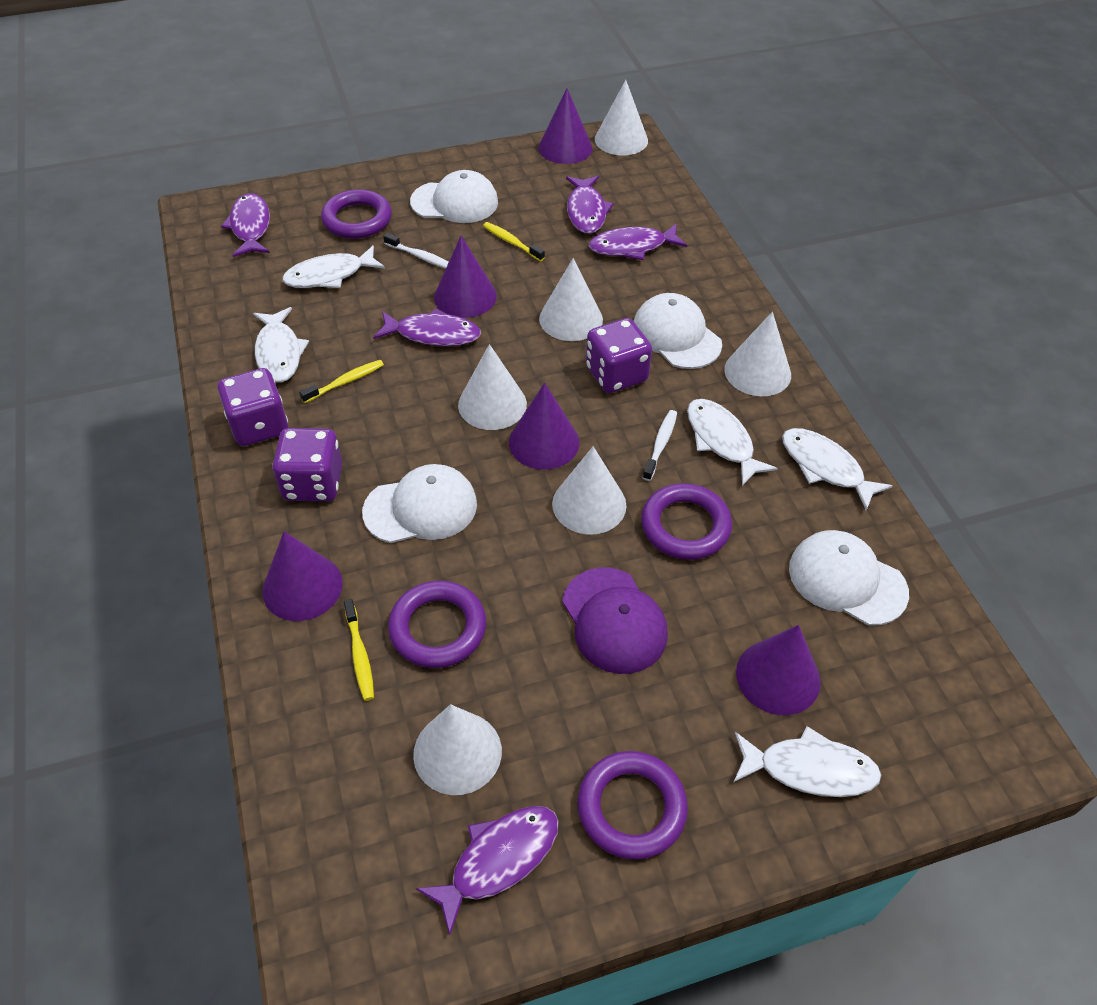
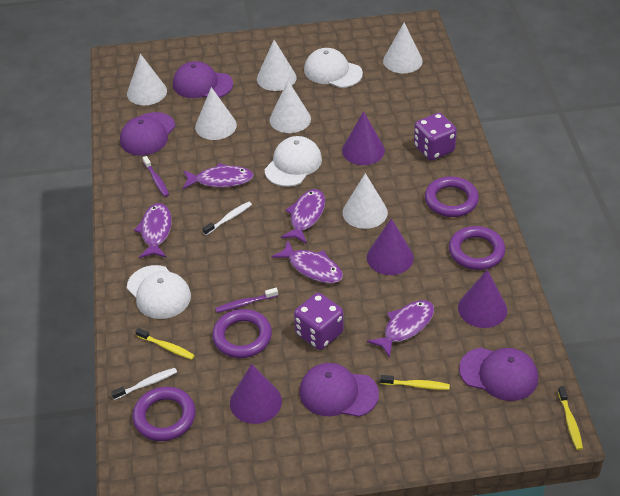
purple cap: 1 -> 4
purple cone: 5 -> 4
purple dice: 3 -> 2
purple toothbrush: 0 -> 2
white cap: 4 -> 3
white fish: 5 -> 0

